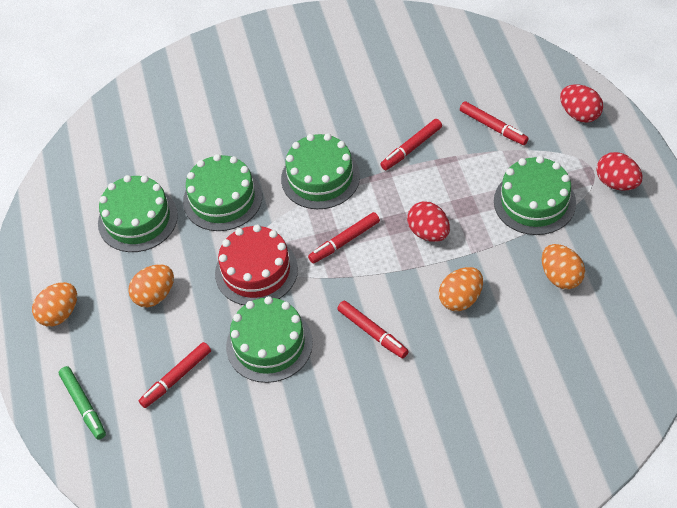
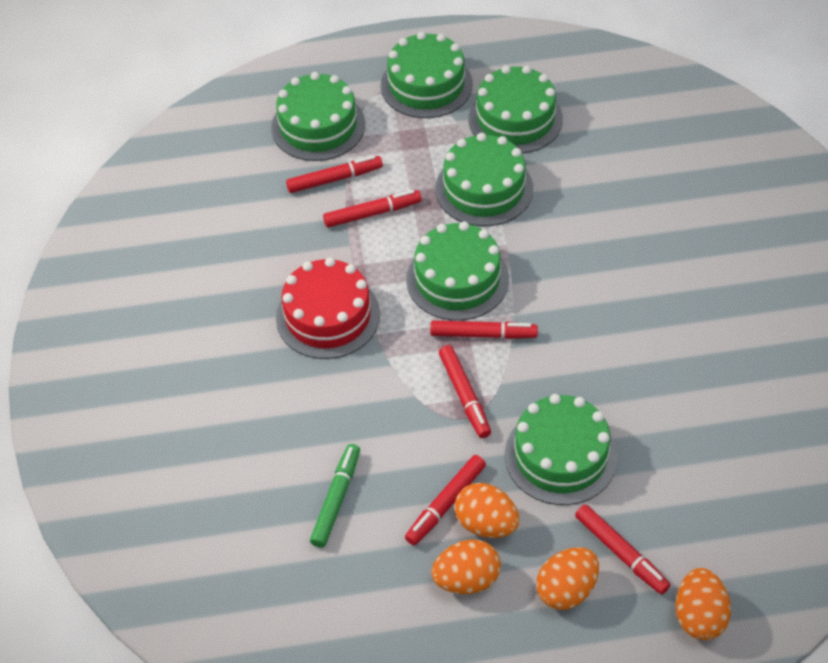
green cake: 5 -> 6
red egg: 3 -> 0
red marker: 5 -> 6

